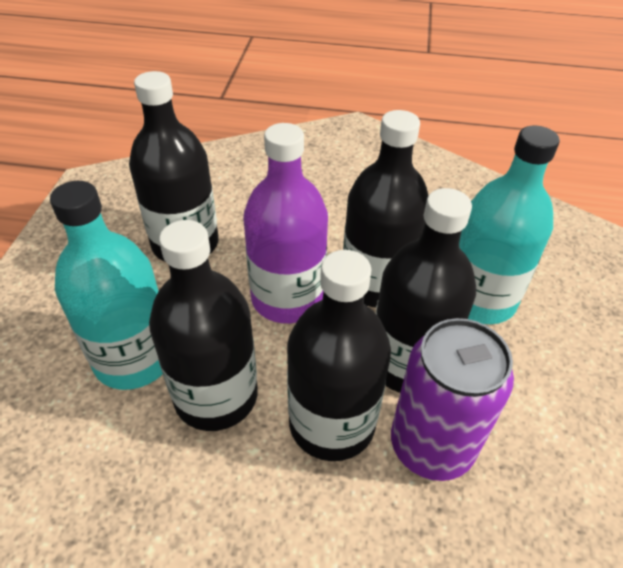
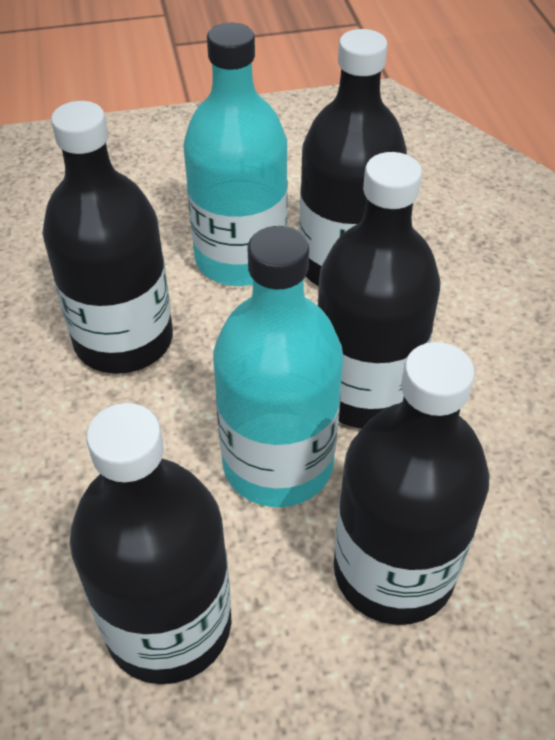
purple bottle: 1 -> 0
purple can: 1 -> 0

